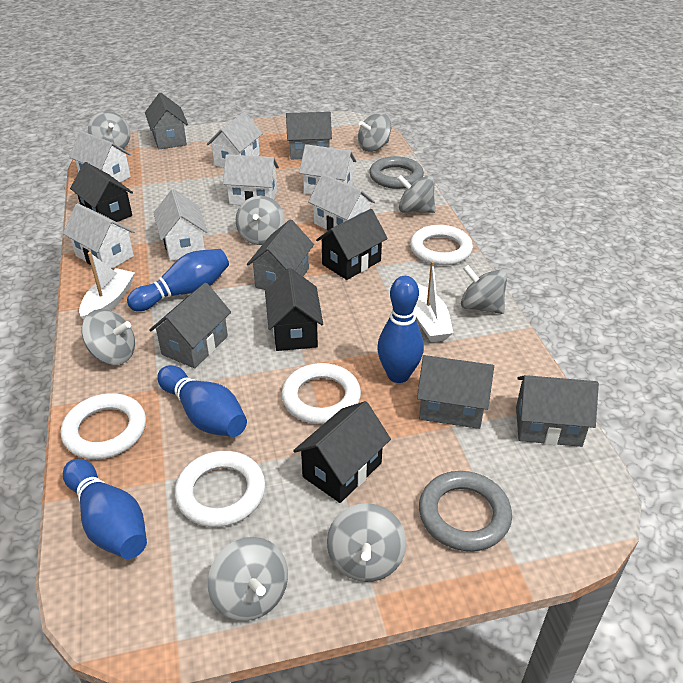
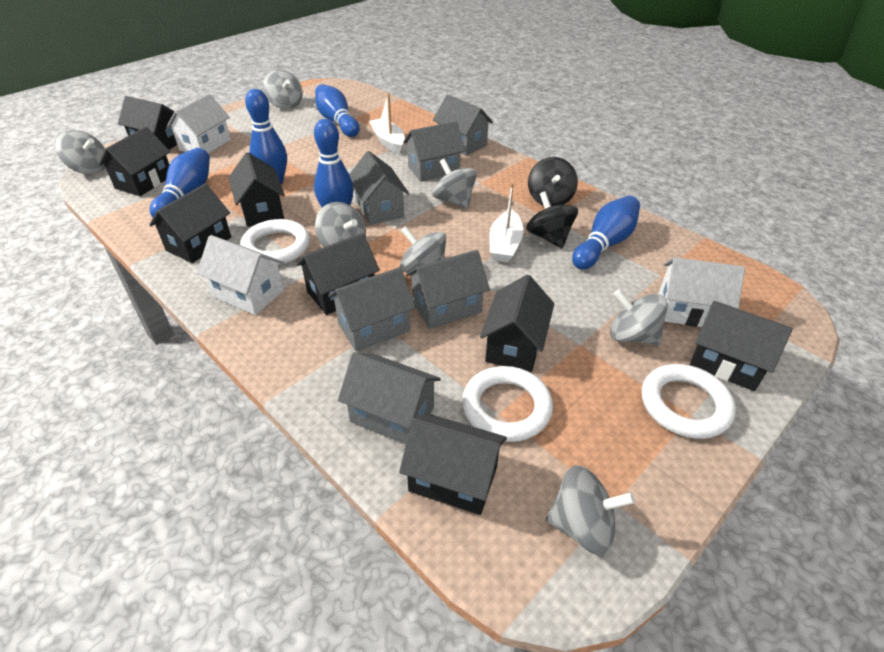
black house: 4 -> 8
black spinning top: 0 -> 2
blue bowling pin: 4 -> 5
grey ring: 2 -> 0
grey spinning top: 8 -> 7
white house: 7 -> 3
white ring: 4 -> 3

